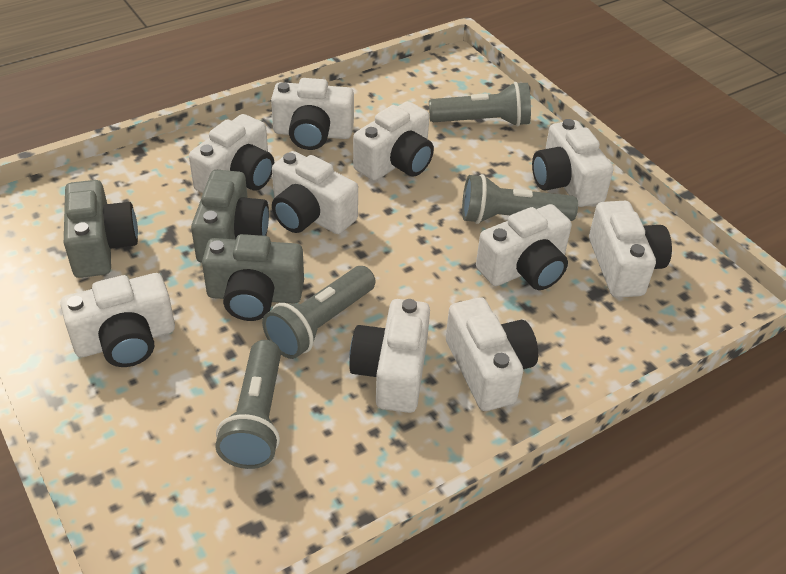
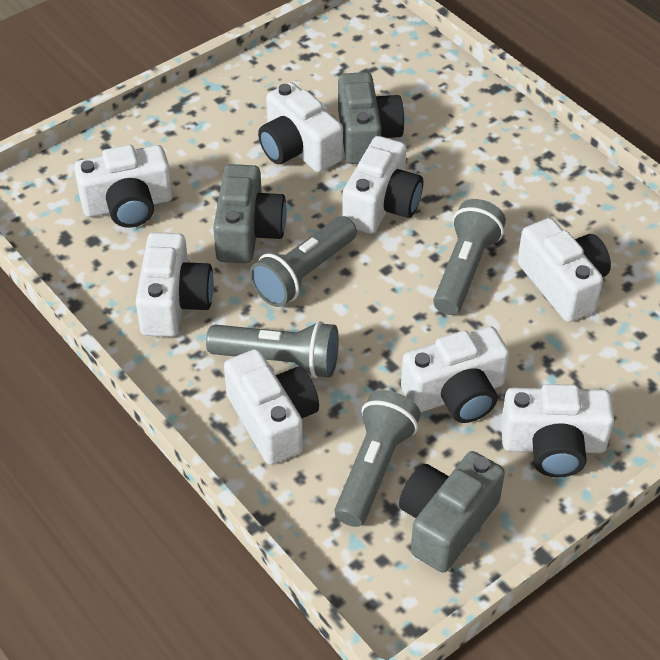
white camera: 10 -> 8

